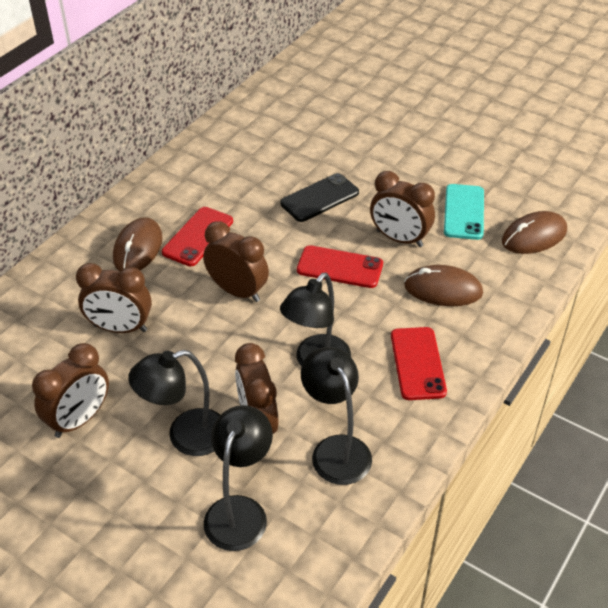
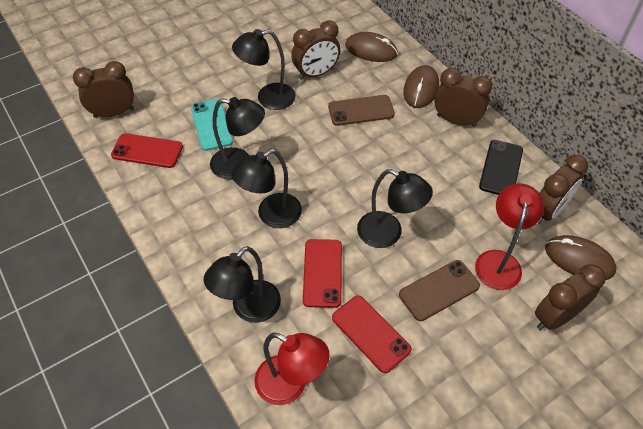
black lamp: 4 -> 5
brown phone: 0 -> 2
red lamp: 0 -> 2

